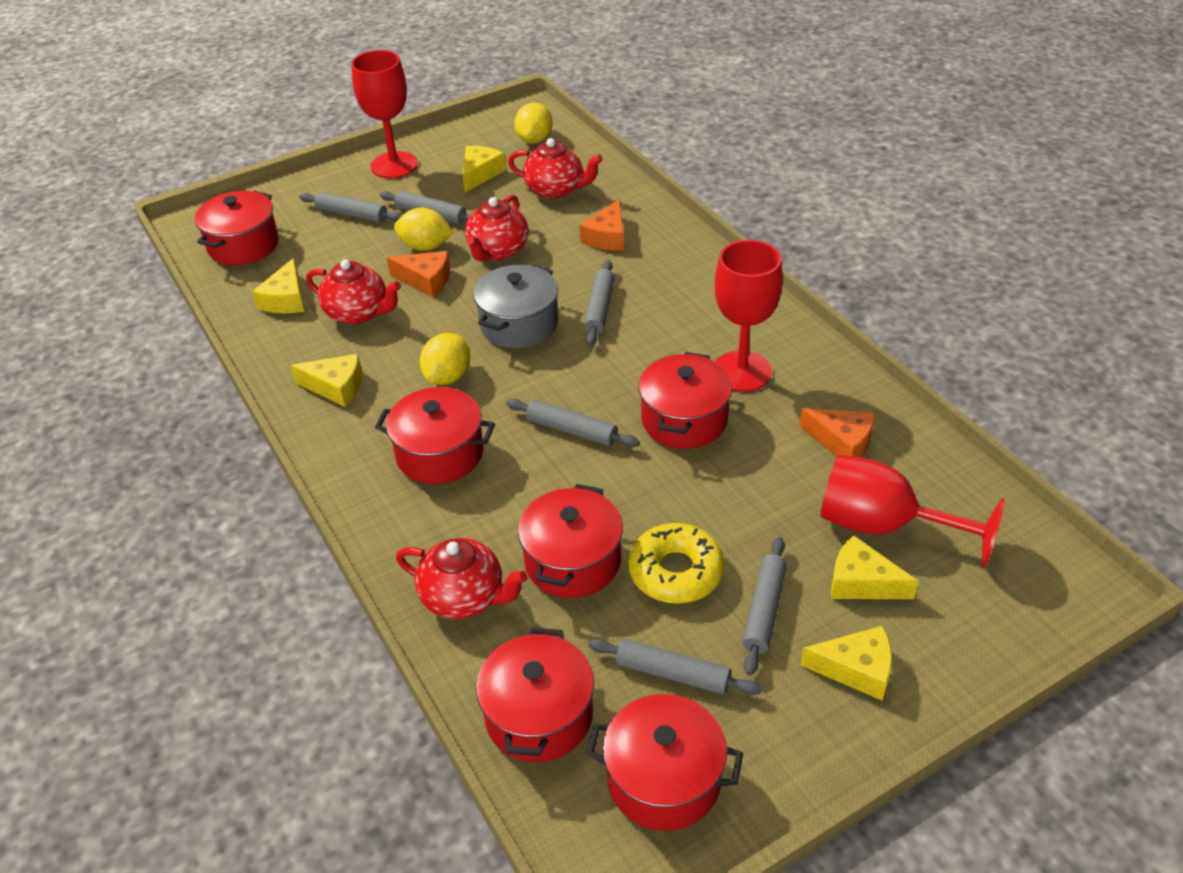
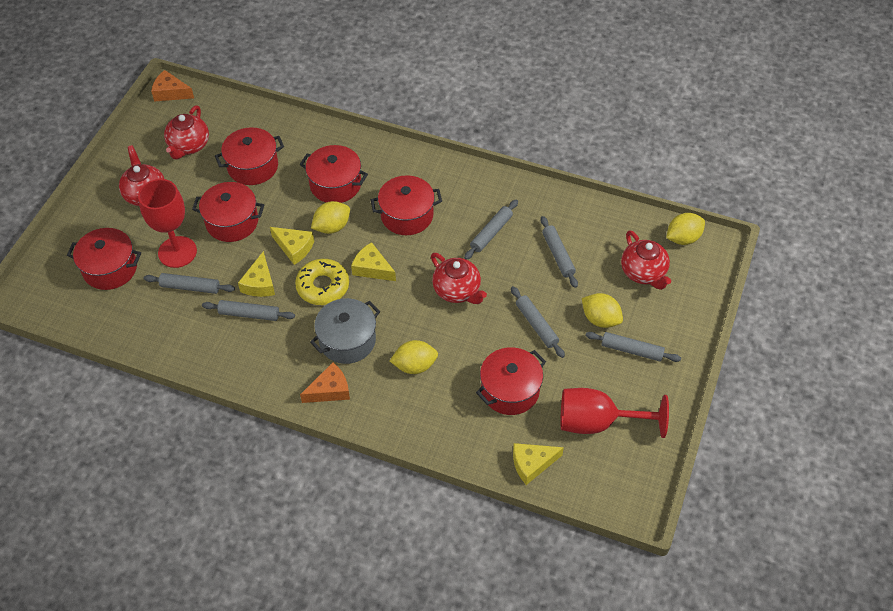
orange cheese: 3 -> 2
red goblet: 3 -> 2
yellow cheese: 5 -> 4
yellow lemon: 3 -> 4

